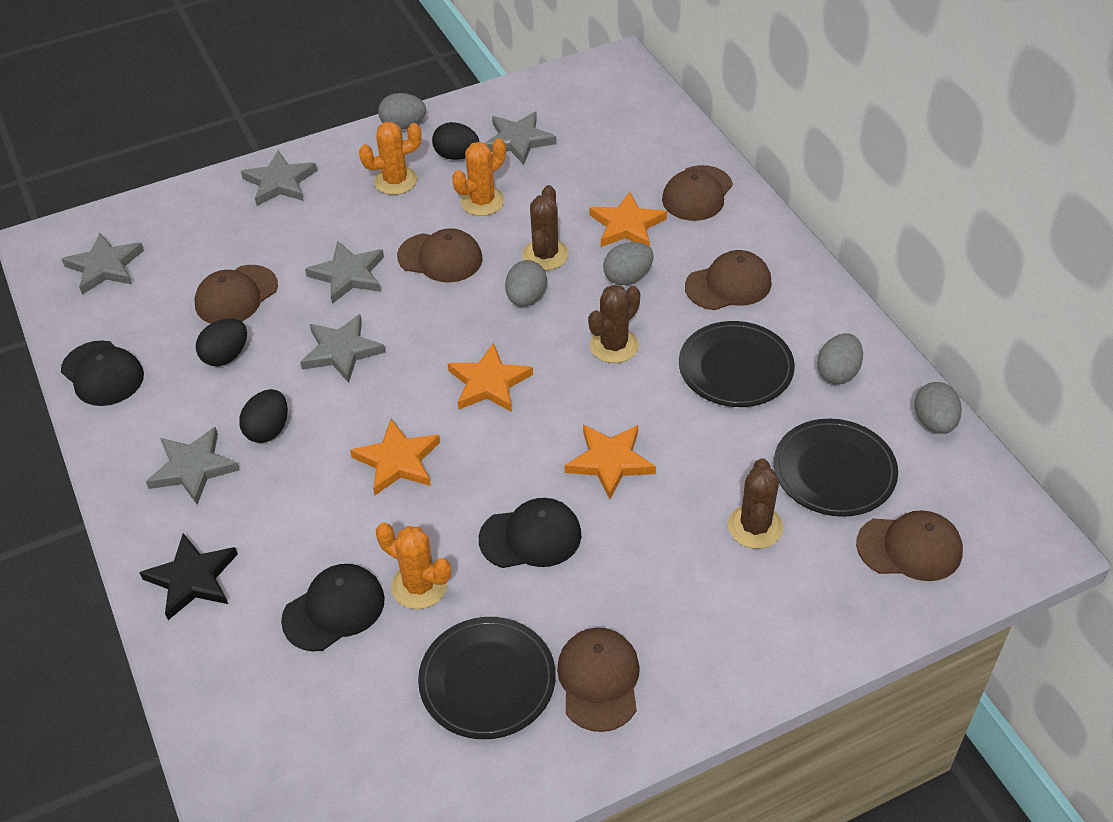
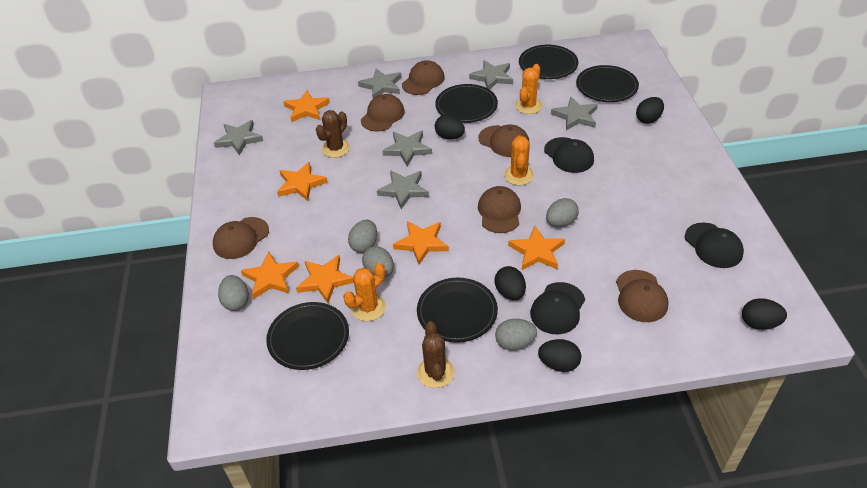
black egg: 3 -> 5
black plate: 3 -> 5
black star: 1 -> 0
brown cactus: 3 -> 2
orange star: 4 -> 6

